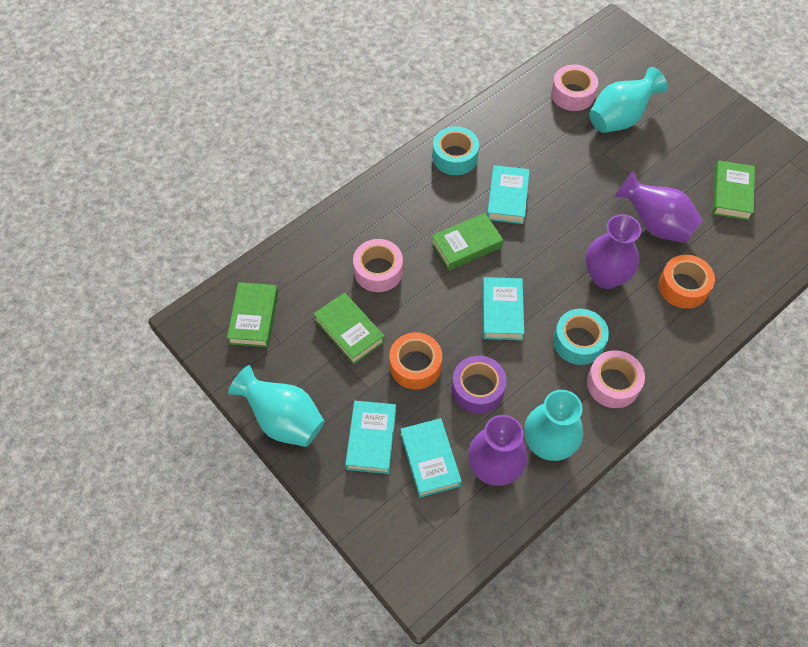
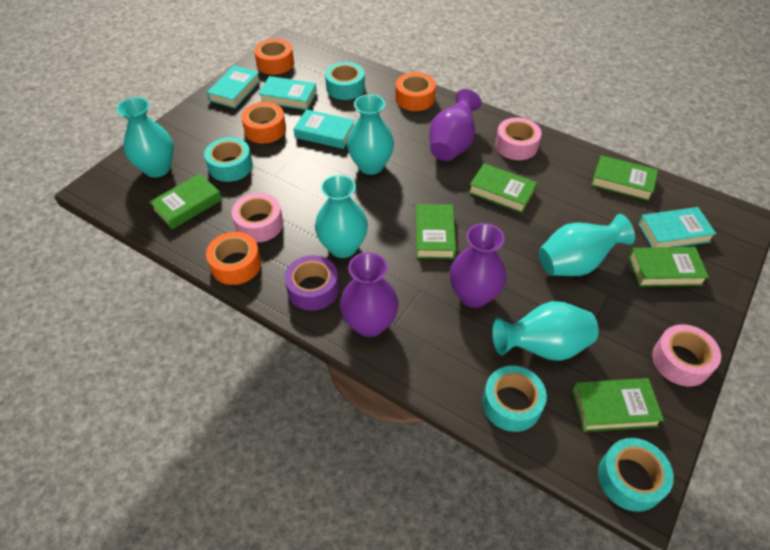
green book: 4 -> 6
orange tape: 2 -> 4
turquoise tape: 2 -> 4
turquoise vase: 3 -> 5

